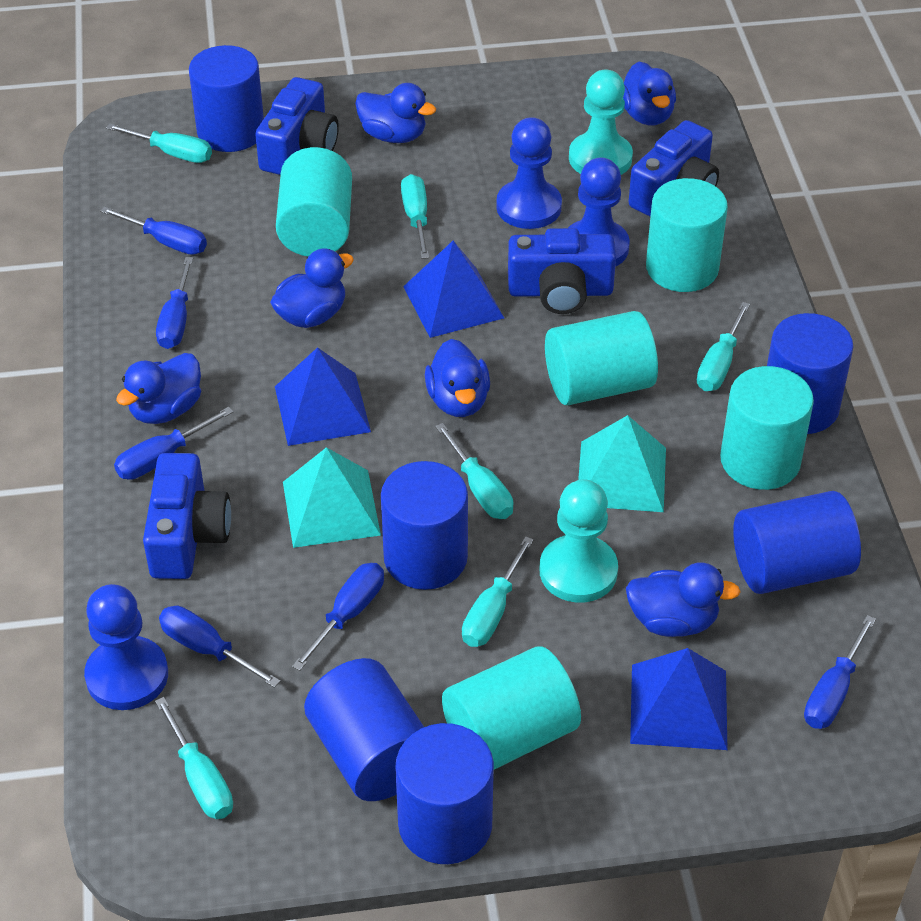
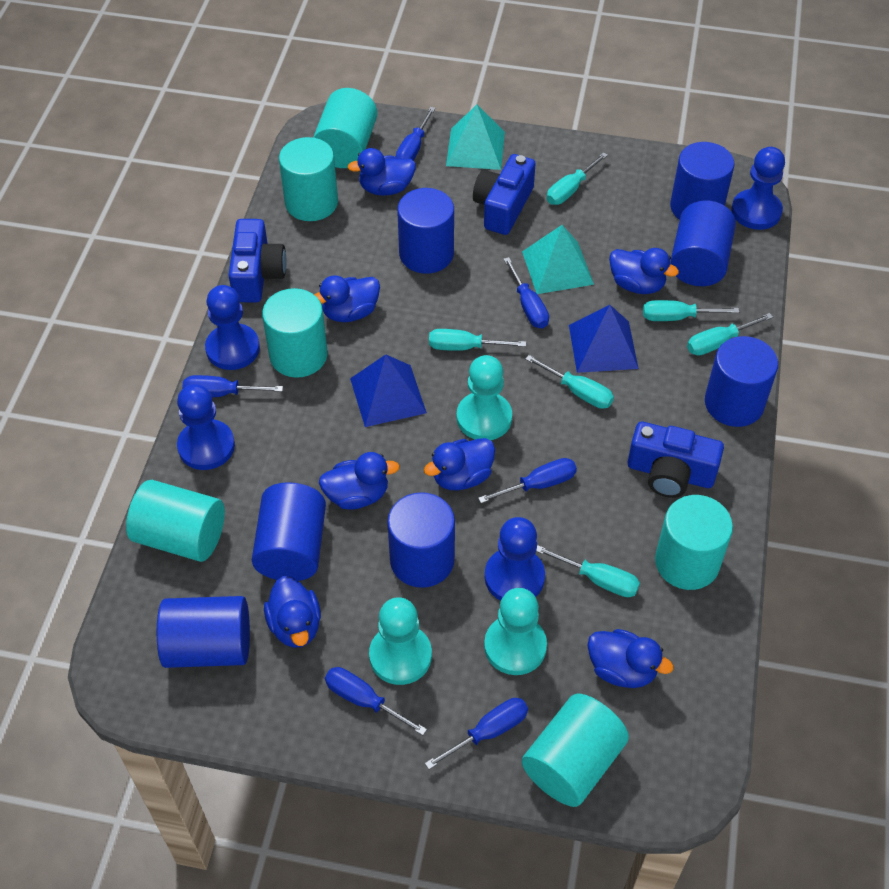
blue camera: 4 -> 3
blue cylinder: 6 -> 7
blue duck: 6 -> 7
blue pawn: 3 -> 4
blue pyramid: 3 -> 2
turquoise cylinder: 5 -> 6
turquoise pawn: 2 -> 3

